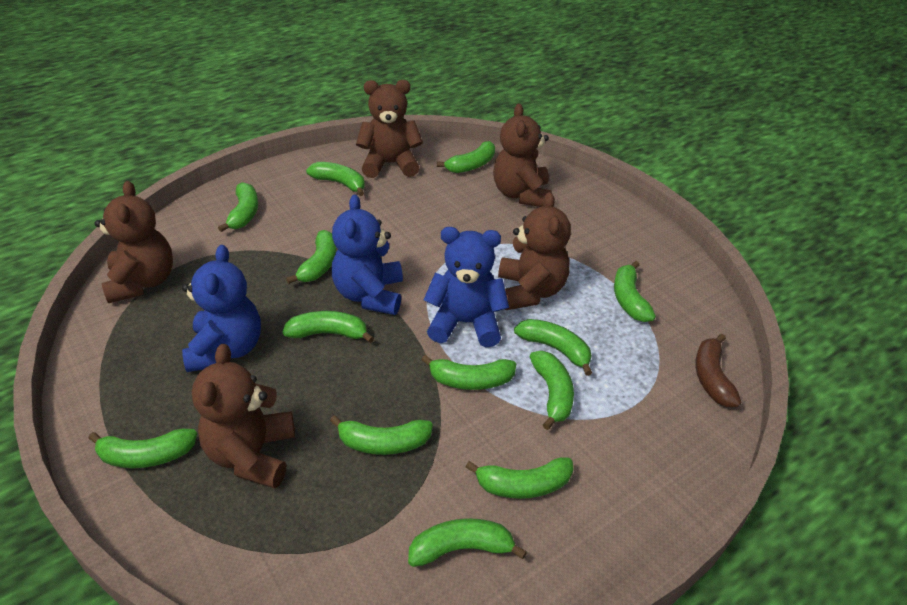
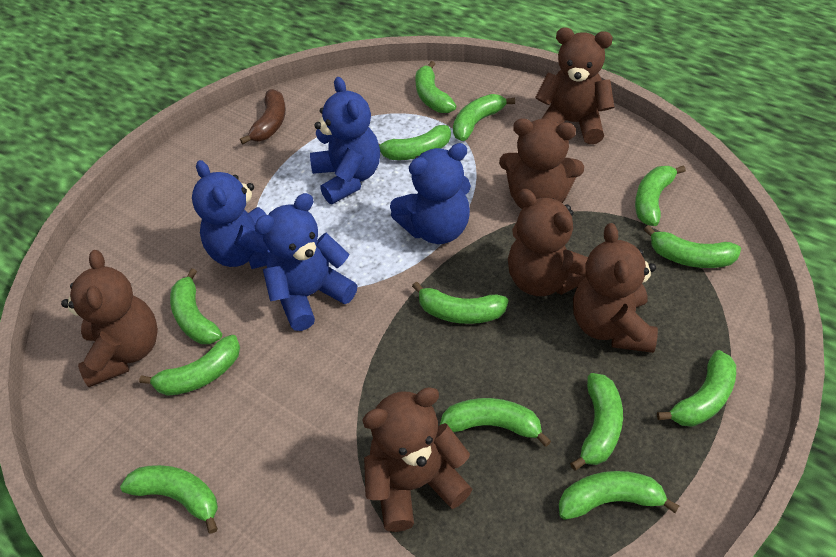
blue teddy bear: 3 -> 4
brown teddy bear: 5 -> 6

